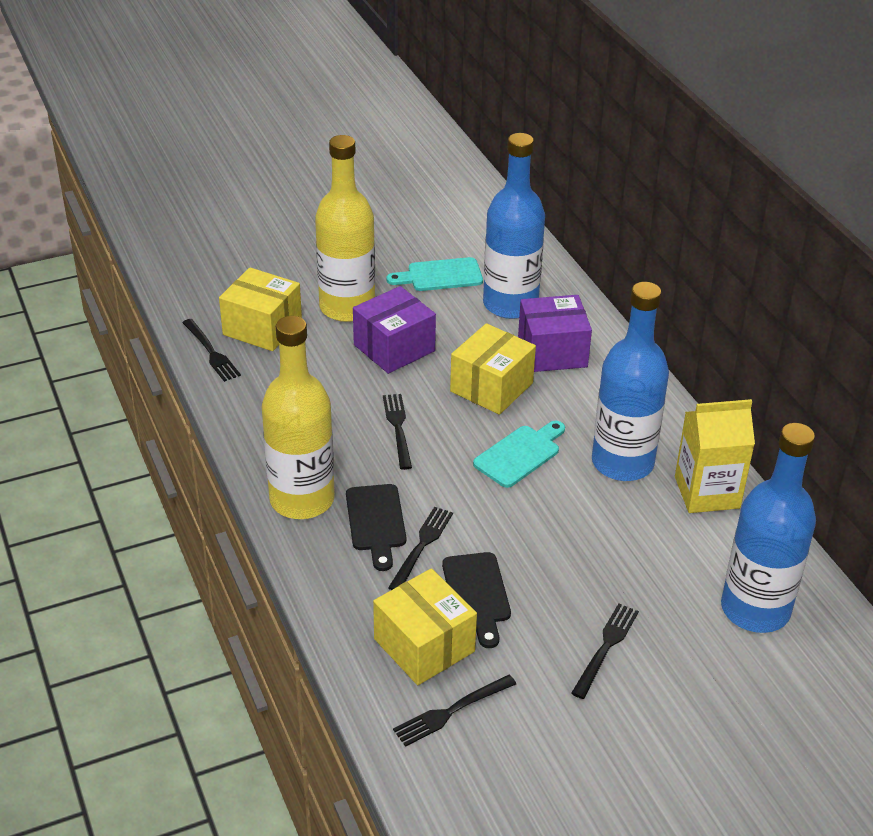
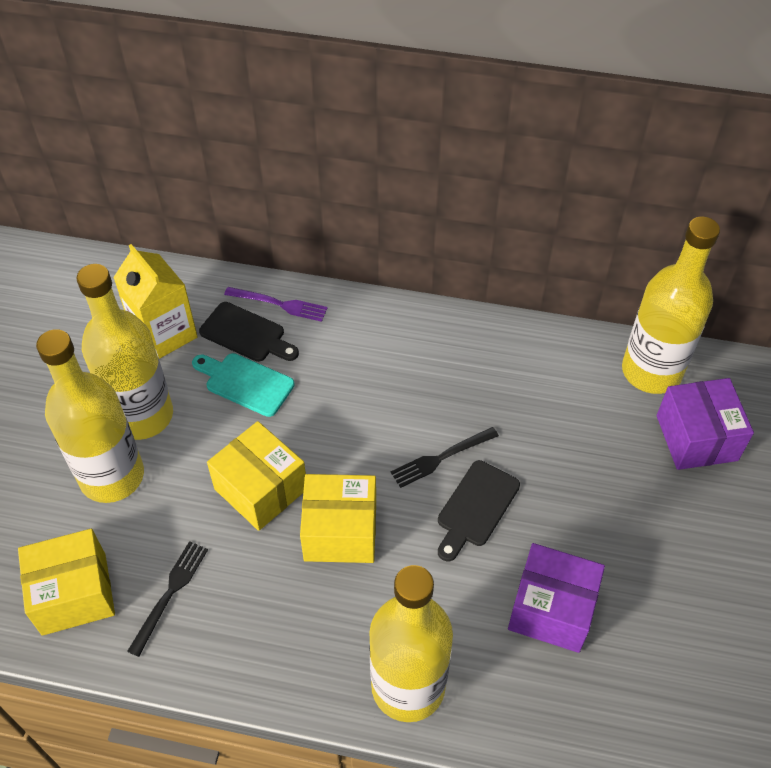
black fork: 5 -> 2
blue bottle: 3 -> 0
purple fork: 0 -> 1
turquoise cutting board: 2 -> 1
yellow bottle: 2 -> 4

